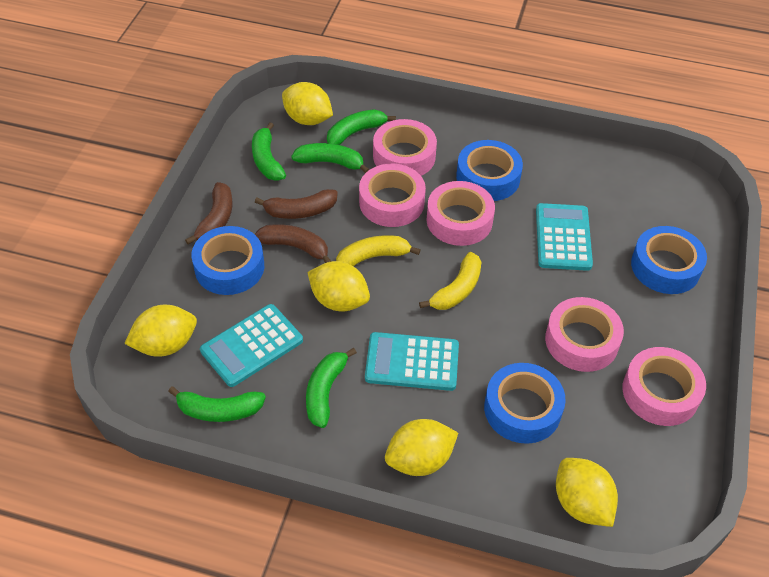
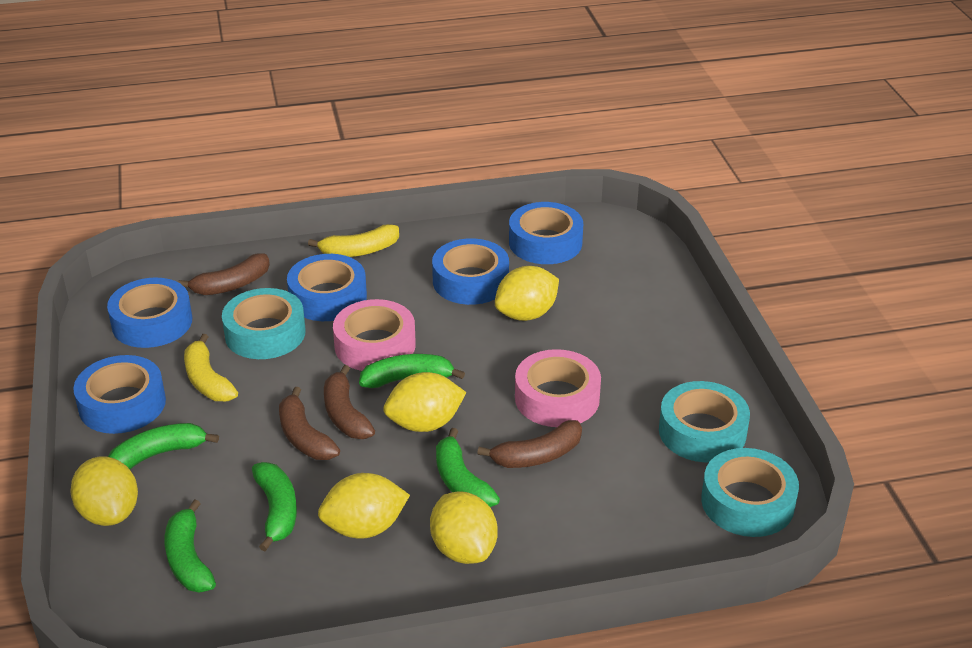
blue tape: 4 -> 5
brown banana: 3 -> 4
pink tape: 5 -> 2
turquoise calculator: 3 -> 0
turquoise tape: 0 -> 3

